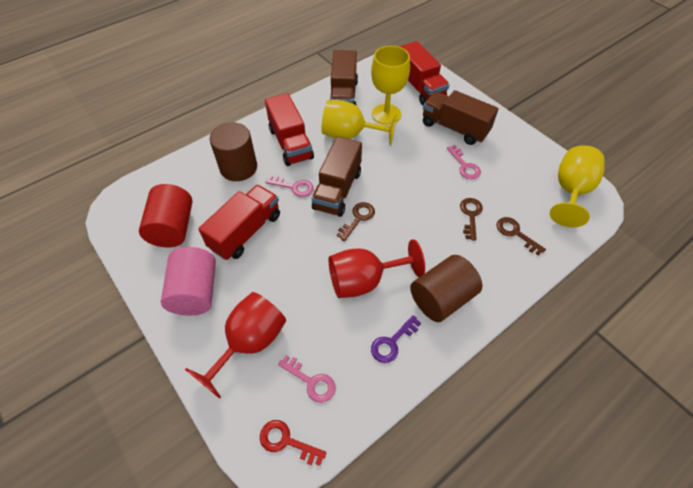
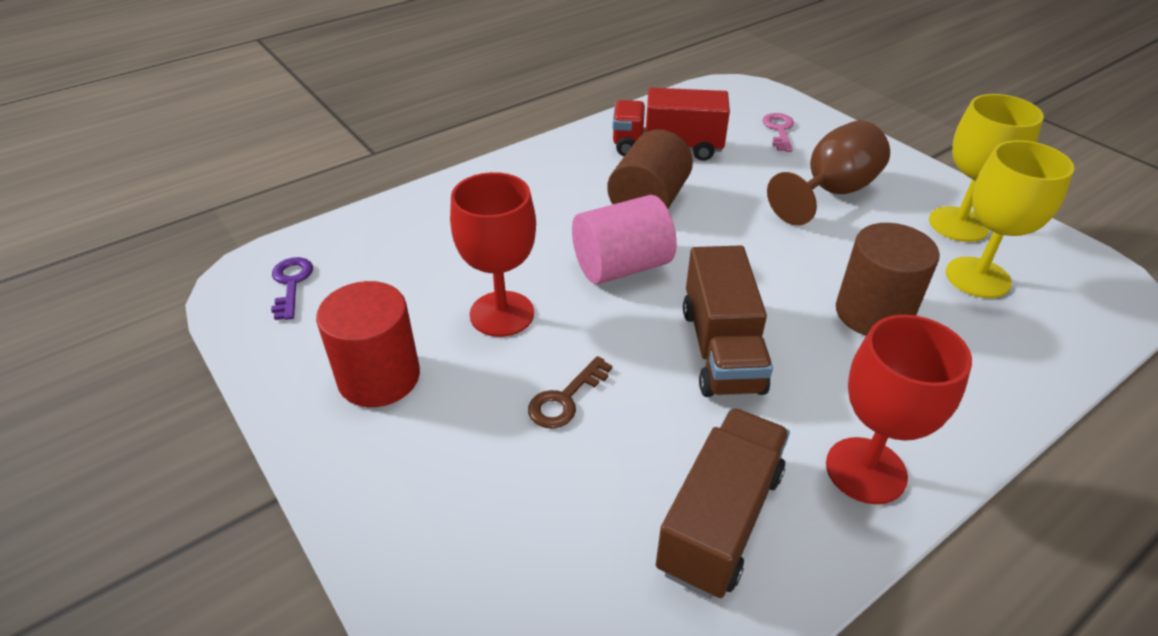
brown goblet: 0 -> 1
brown key: 3 -> 1
brown truck: 3 -> 2
pink key: 3 -> 1
red key: 1 -> 0
red truck: 3 -> 1
yellow goblet: 3 -> 2

